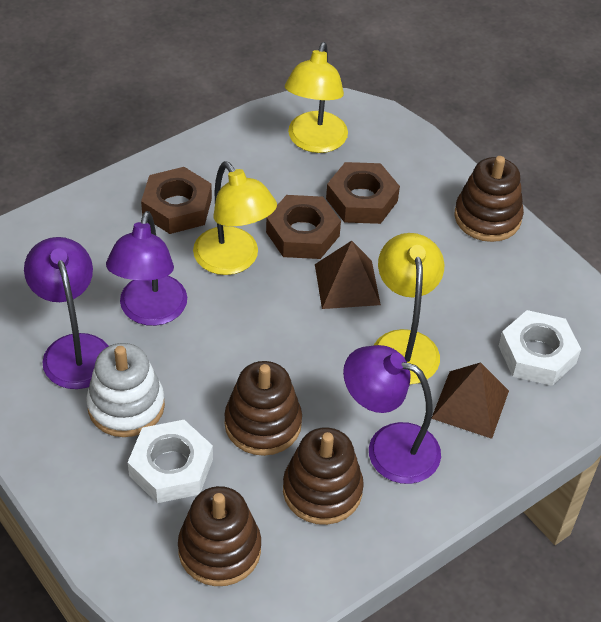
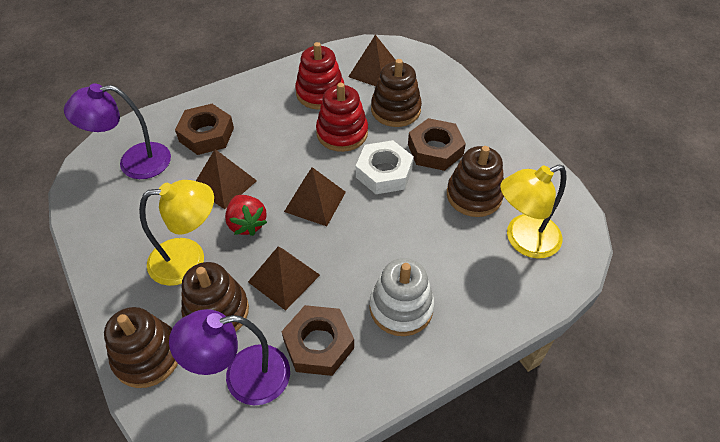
brown pyramid: 2 -> 4
purple lamp: 3 -> 2
red stacking toy: 0 -> 2
red strawberry: 0 -> 1
white nut: 2 -> 1
yellow lamp: 3 -> 2

